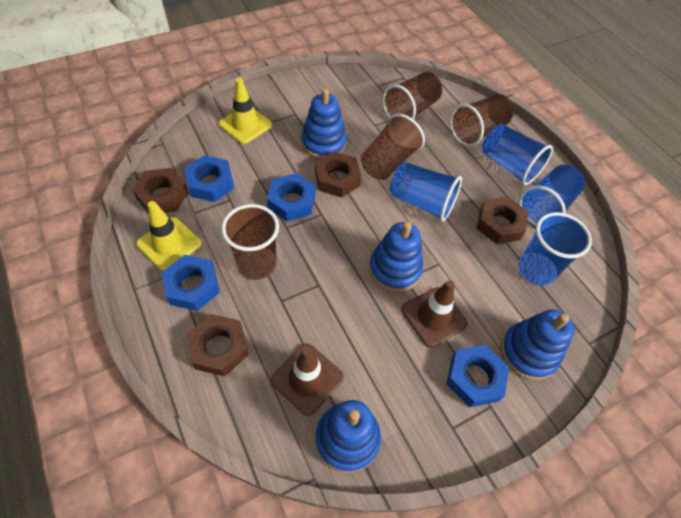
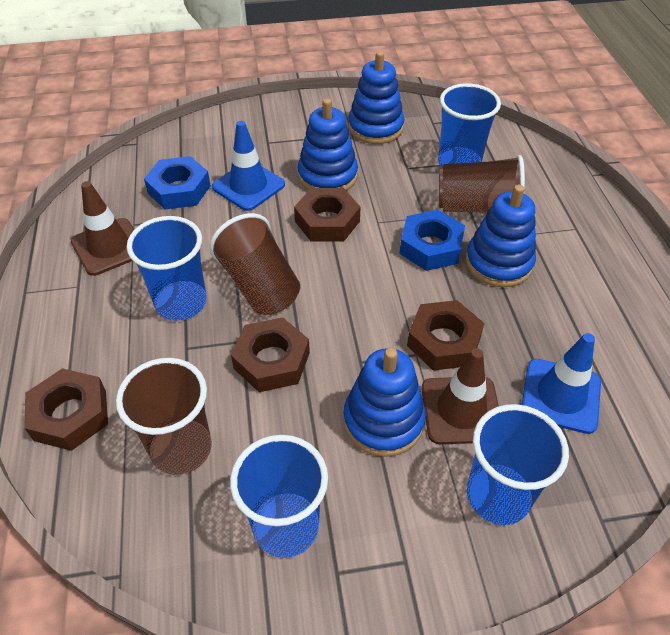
blue nut: 4 -> 2
blue traffic cone: 0 -> 2
brown cup: 4 -> 3
yellow traffic cone: 2 -> 0

